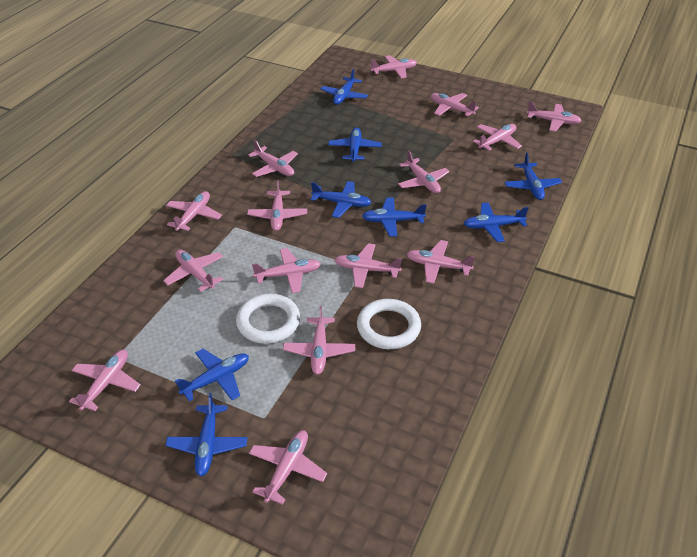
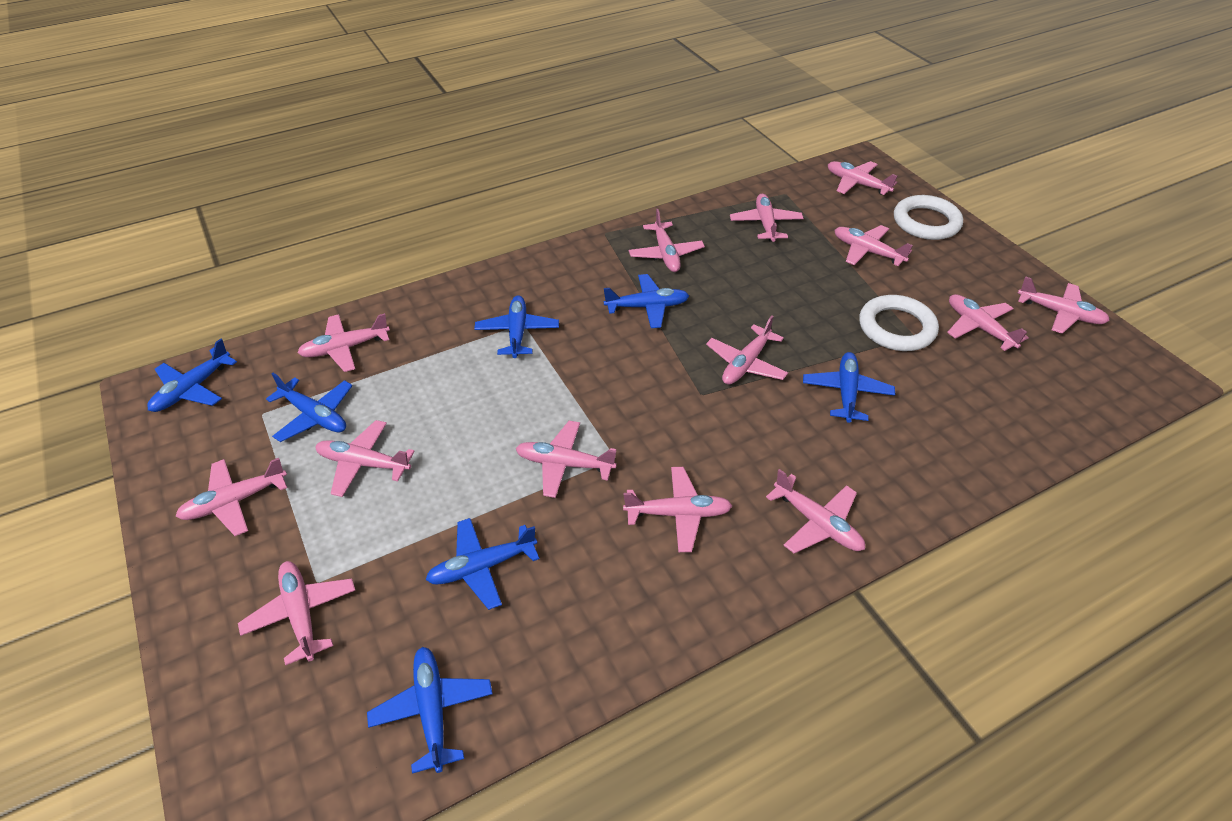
blue plane: 8 -> 7
pink plane: 15 -> 14

